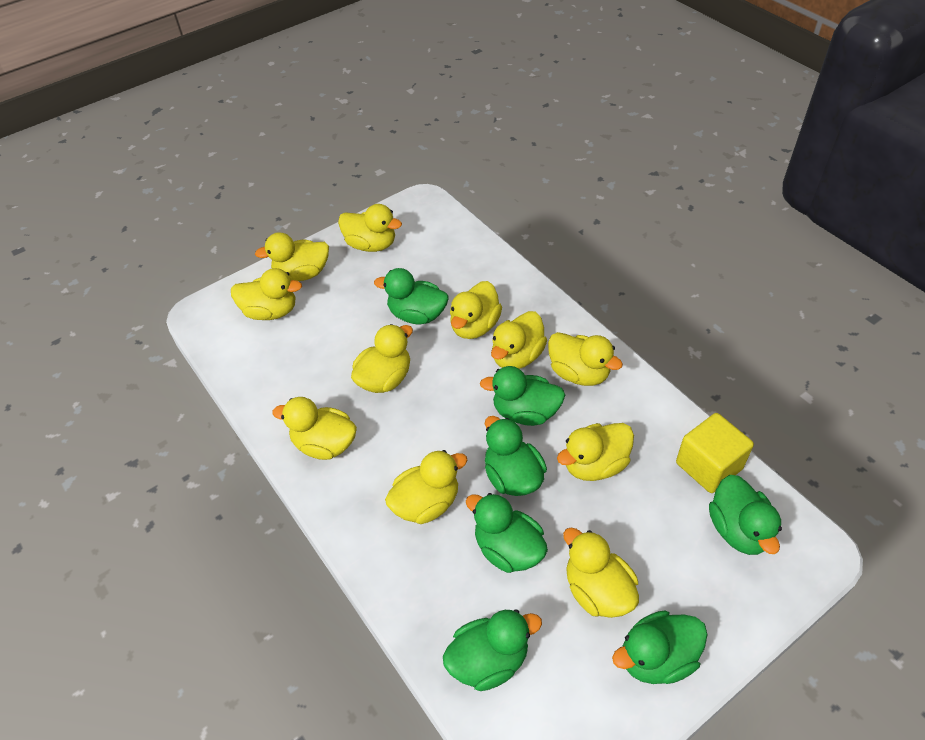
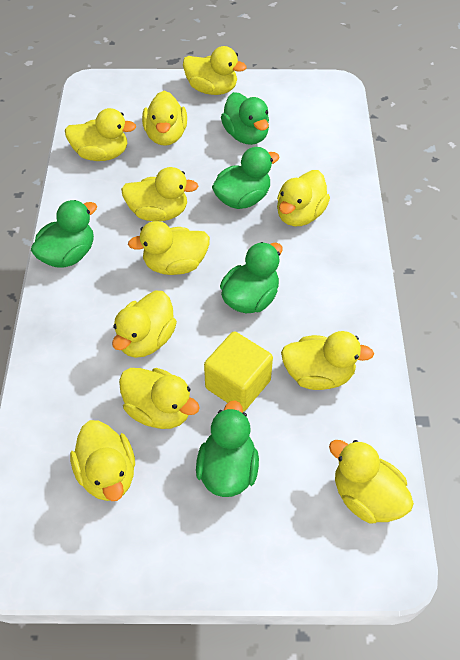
green duck: 7 -> 5

